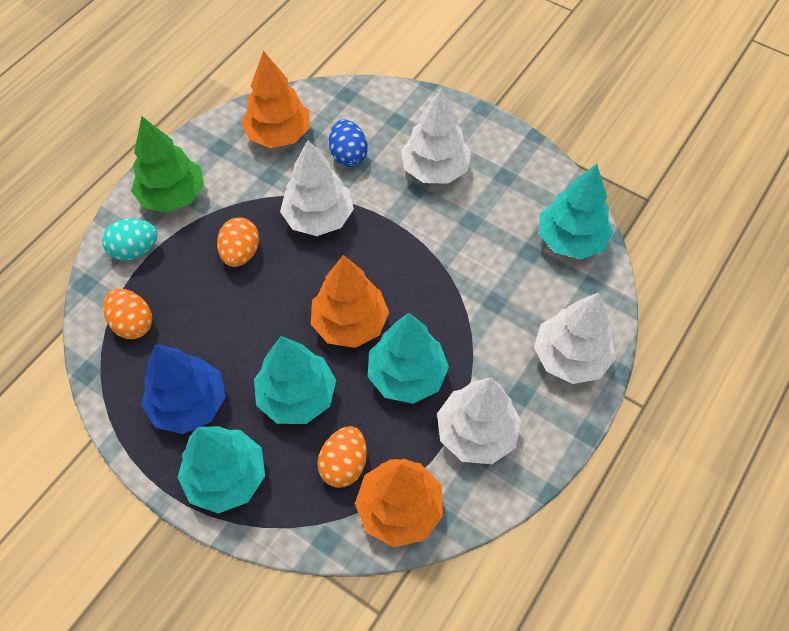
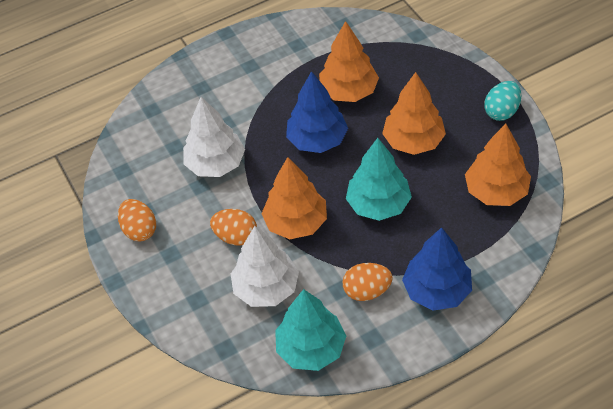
blue egg: 1 -> 0
blue tree: 1 -> 2
green tree: 1 -> 0
orange tree: 3 -> 4
turquoise tree: 4 -> 2
white tree: 4 -> 2

